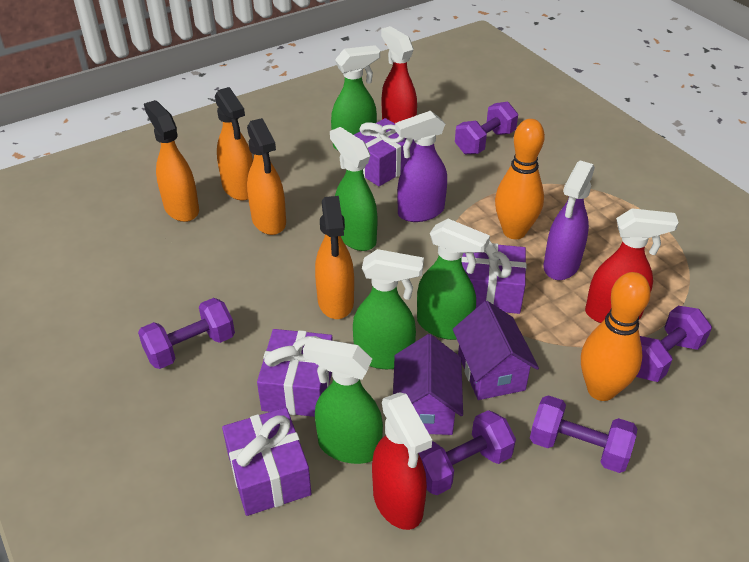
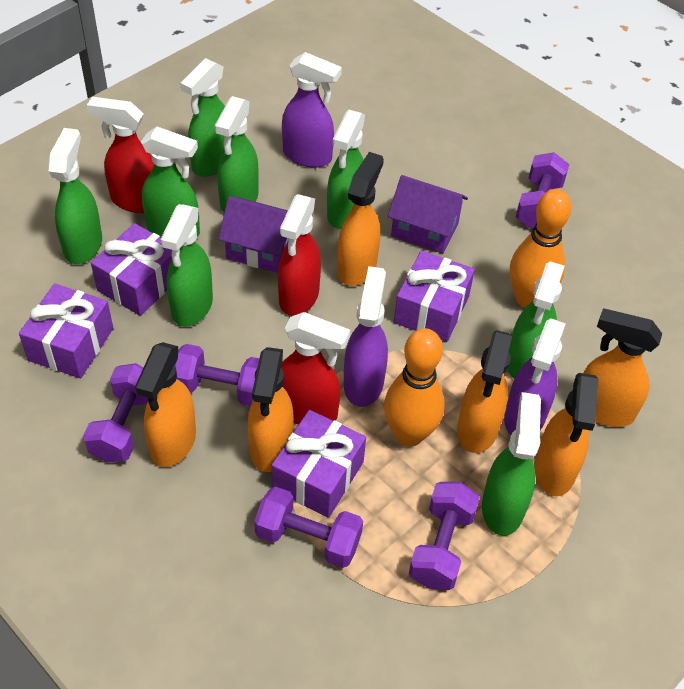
green spray bottle: 5 -> 8
orange spray bottle: 4 -> 6
purple spray bottle: 2 -> 3

